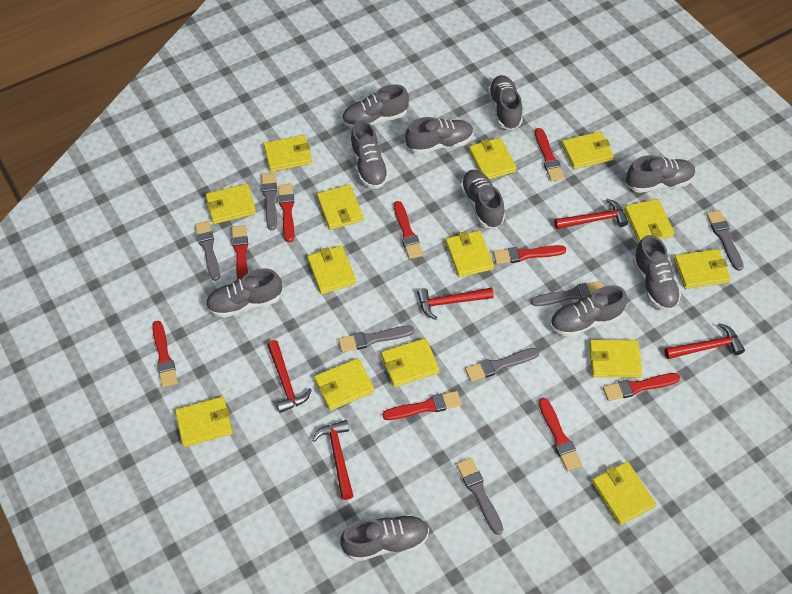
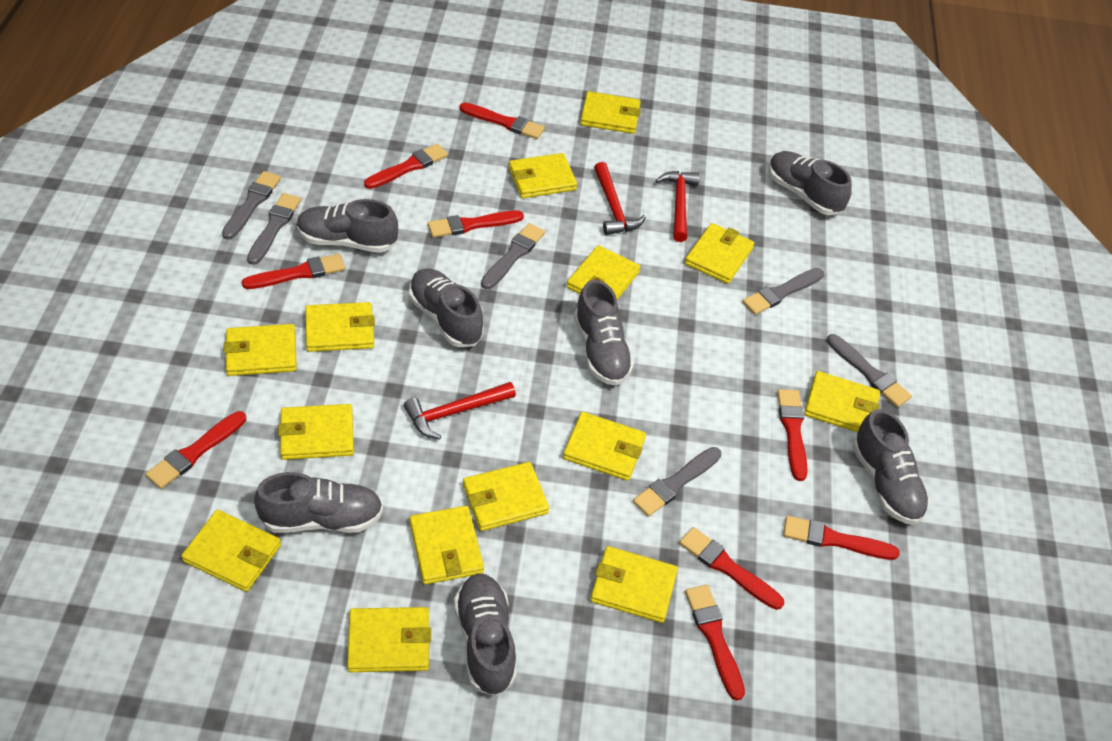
grey brush: 7 -> 6
grey shoe: 10 -> 7
red hammer: 5 -> 3

